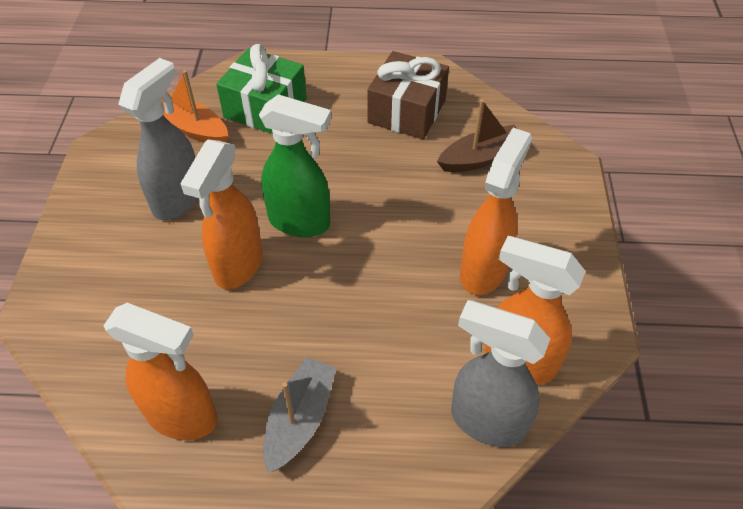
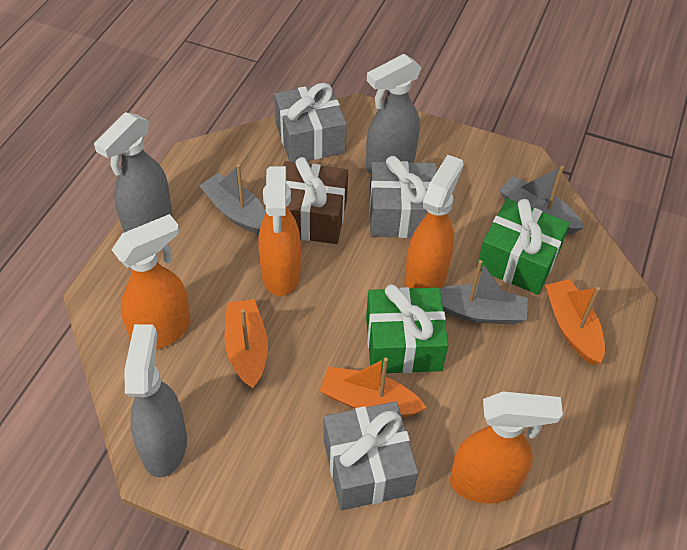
brown boat: 1 -> 0
green gift: 1 -> 2
green spray bottle: 1 -> 0
grey boat: 1 -> 3
grey gift: 0 -> 3
grey spray bottle: 2 -> 3
orange boat: 1 -> 3

